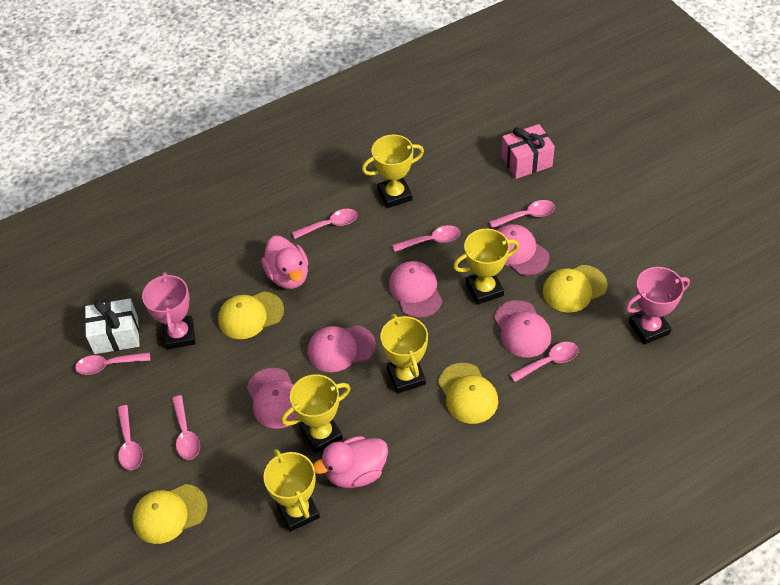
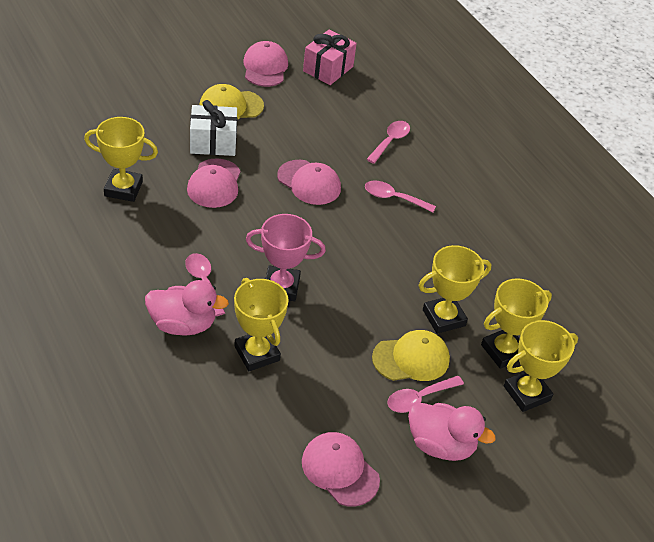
pink cap: 5 -> 4
pink spoon: 7 -> 4
pink trophy: 2 -> 1
yellow cap: 4 -> 2

